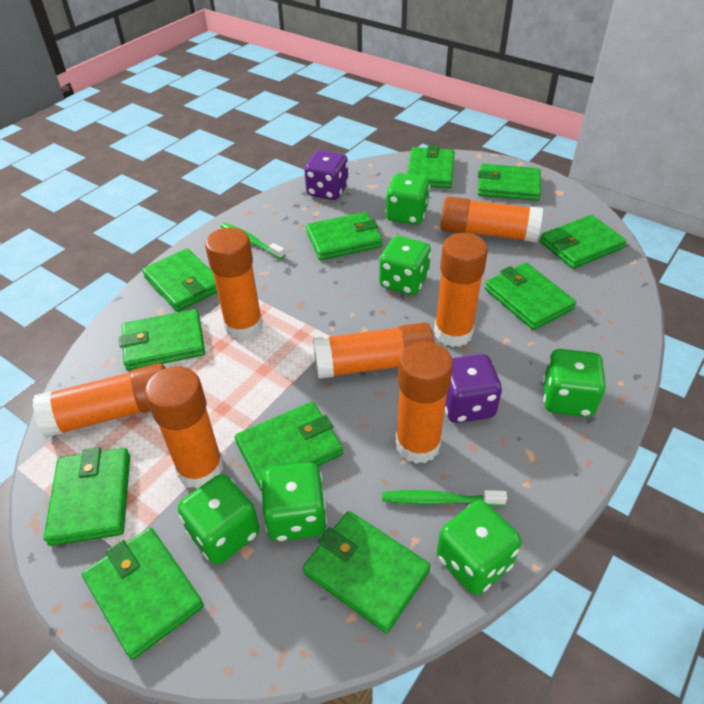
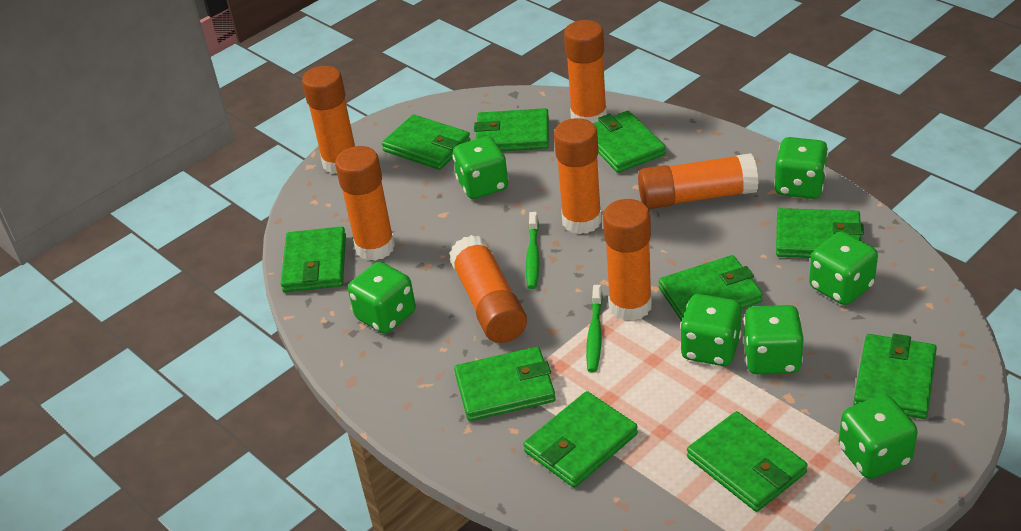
green dice: 6 -> 7
green wallet: 11 -> 10
purple dice: 2 -> 0

